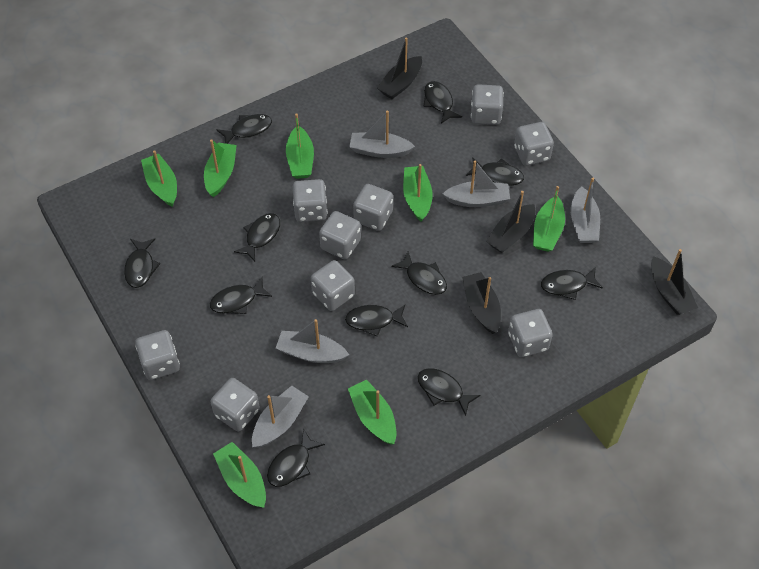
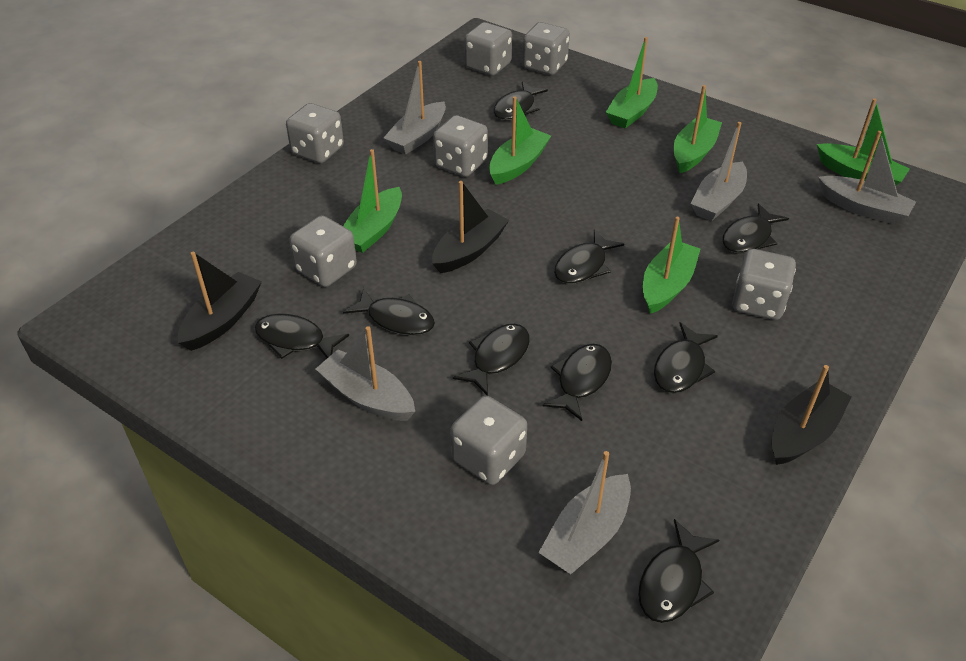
black boat: 4 -> 3
black fish: 11 -> 9
green boat: 7 -> 6
grey dice: 9 -> 7

